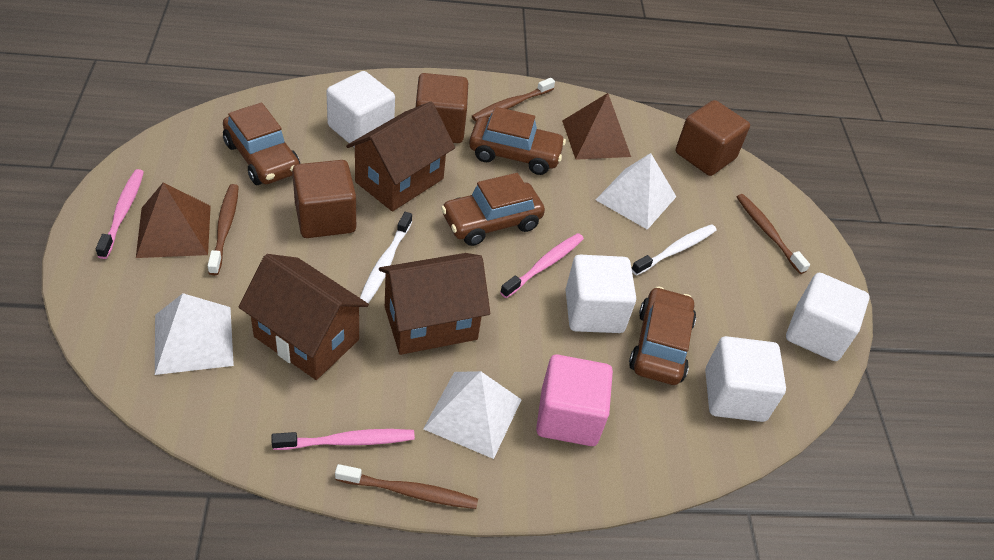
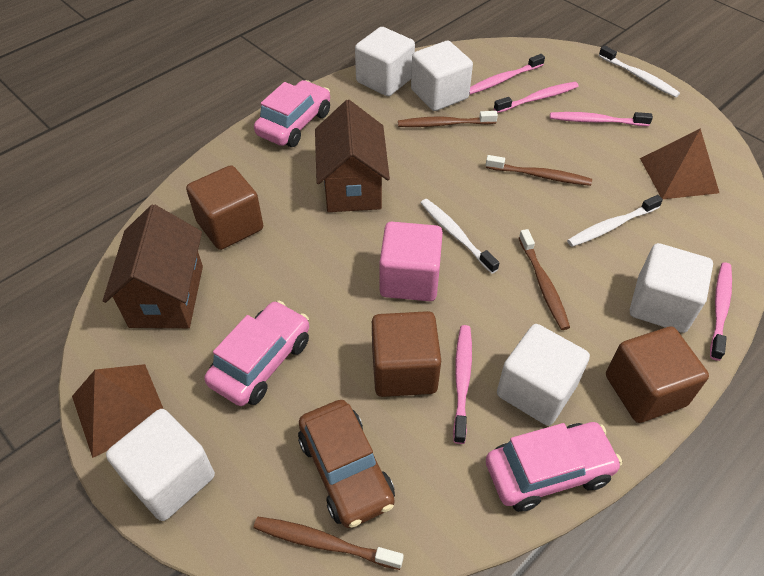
brown car: 4 -> 1
brown house: 3 -> 2
pink car: 0 -> 3
pink toothbrush: 3 -> 5
white cube: 4 -> 5
white pyramid: 3 -> 0
white toothbrush: 2 -> 3

